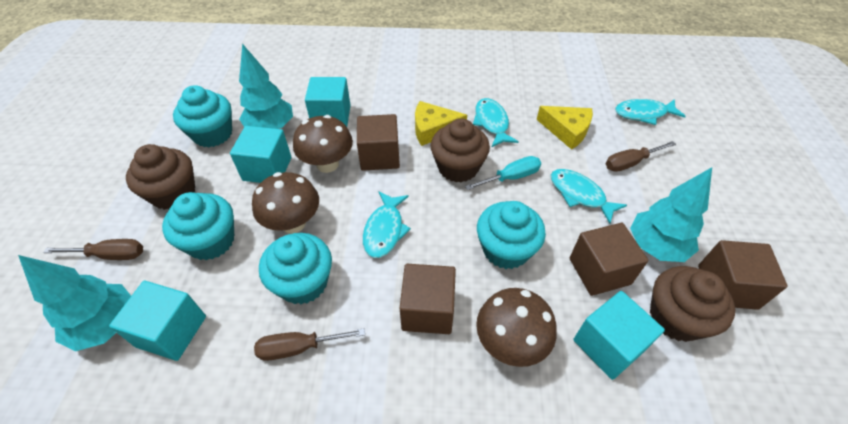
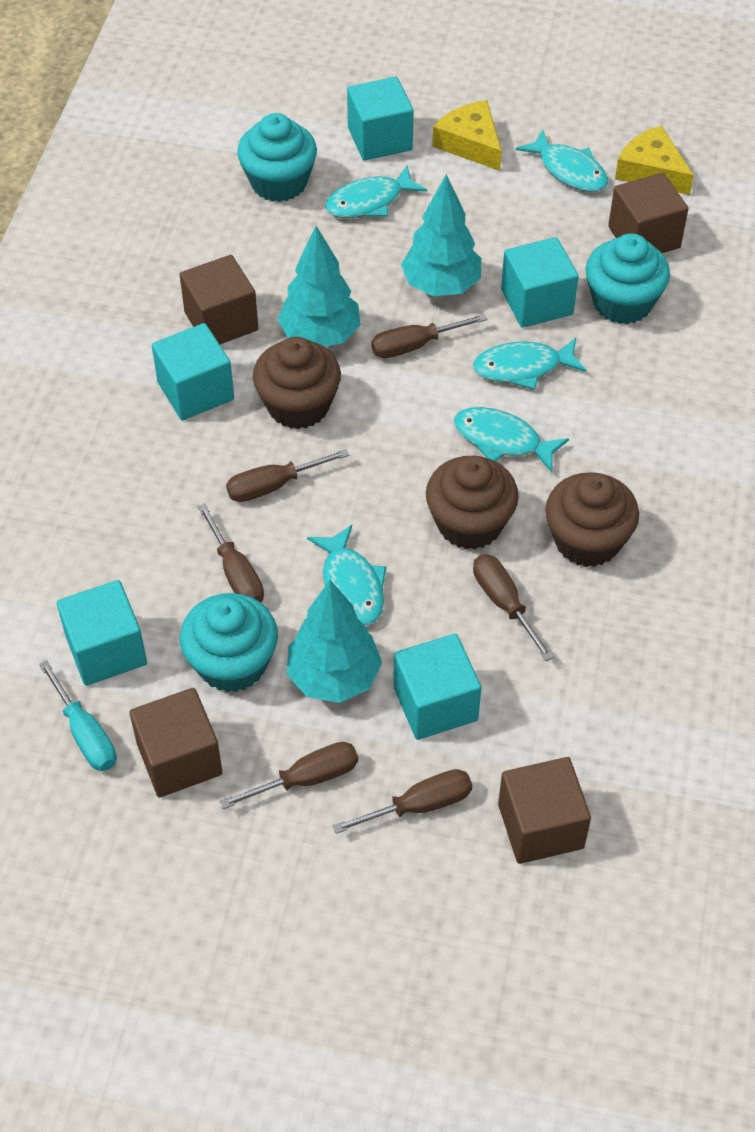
brown mushroom: 3 -> 0
brown screwdriver: 3 -> 6
turquoise cube: 4 -> 5
turquoise cupcake: 4 -> 3
turquoise fish: 4 -> 5

